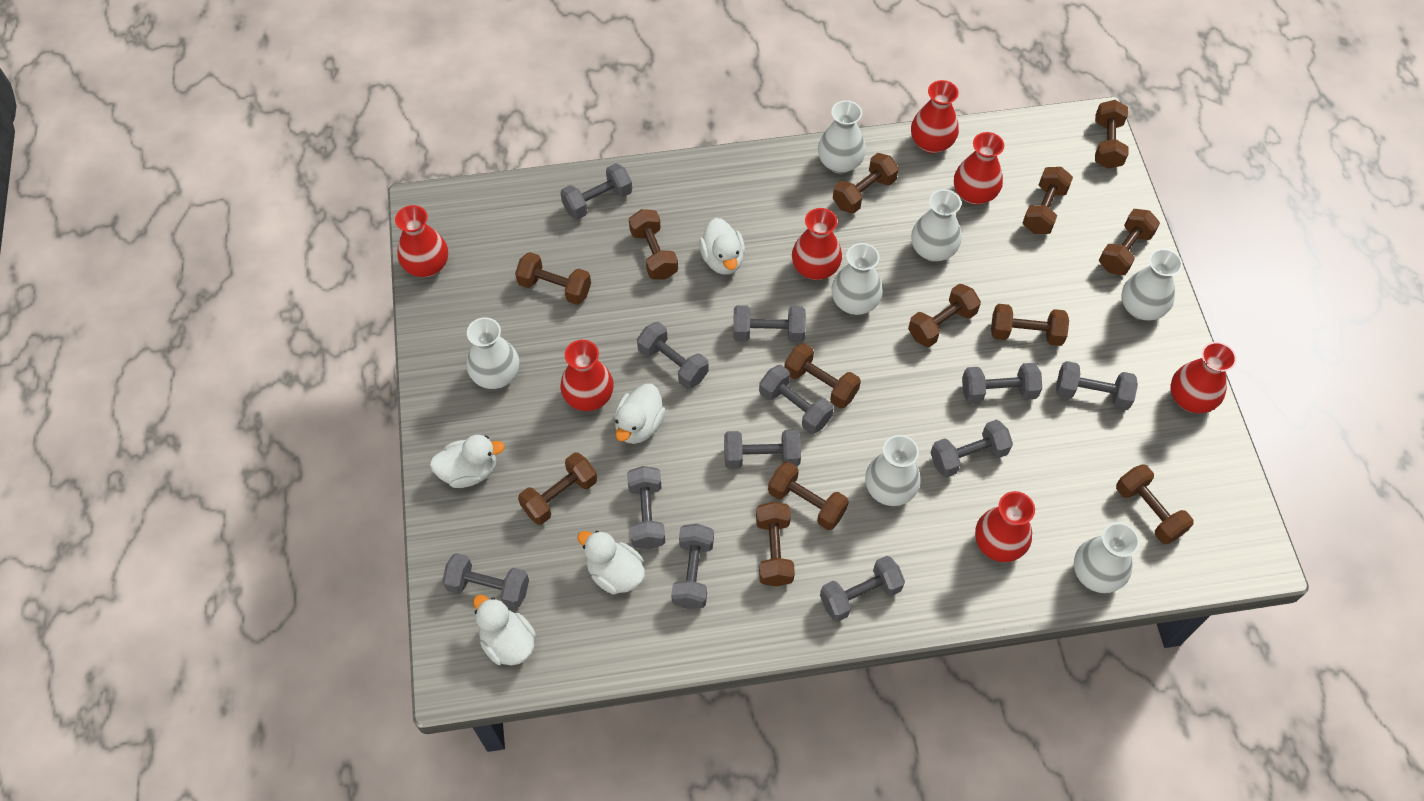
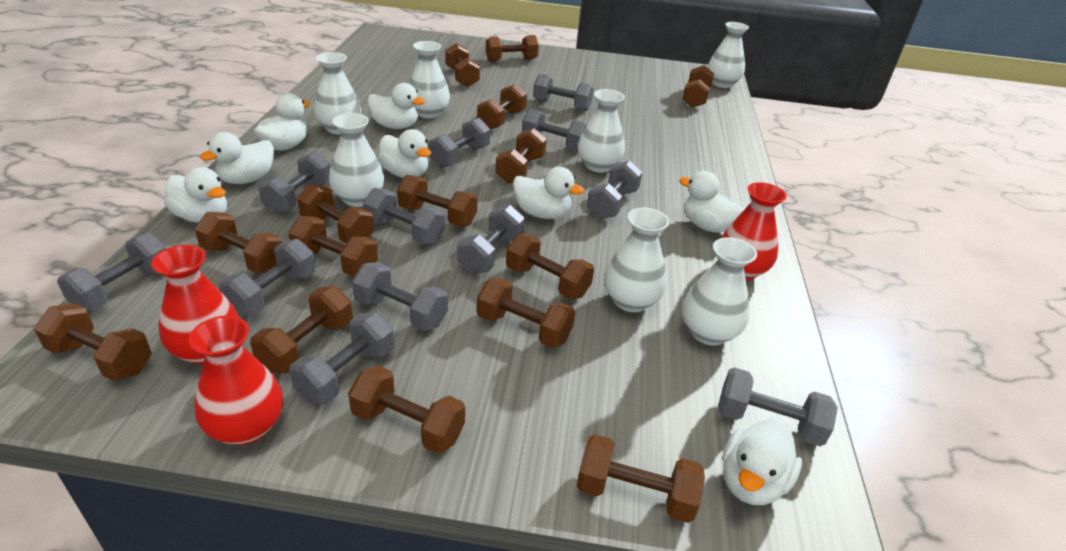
brown dumbbell: 13 -> 15
red vase: 7 -> 3
white duck: 5 -> 8

